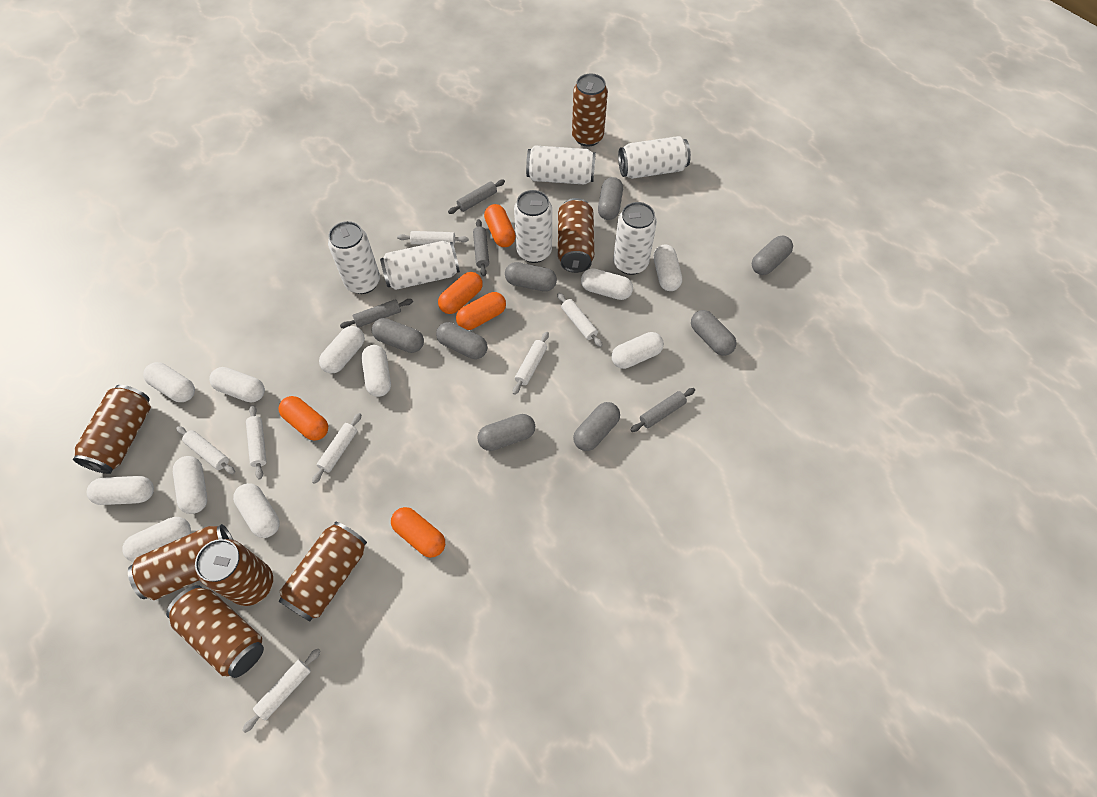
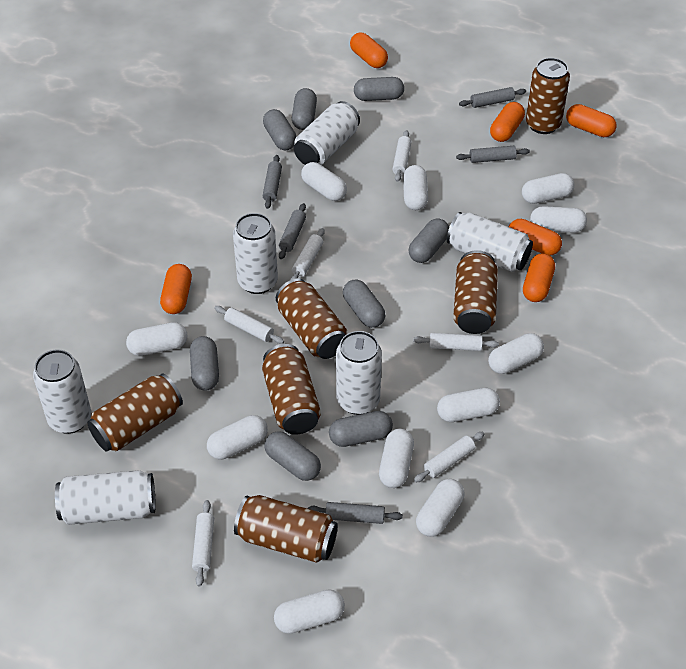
brown can: 7 -> 6
grey rolling pin: 4 -> 5
orange capsule: 5 -> 6
white rolling pin: 7 -> 6

